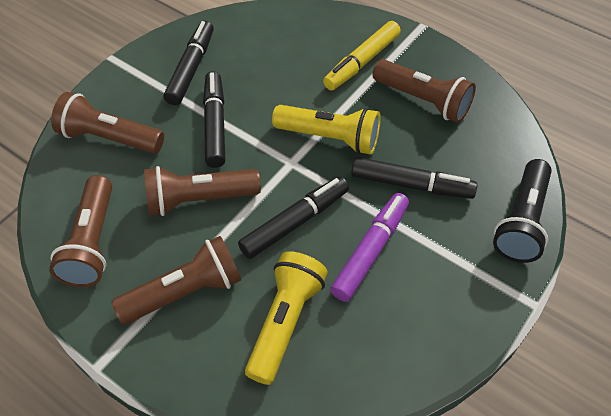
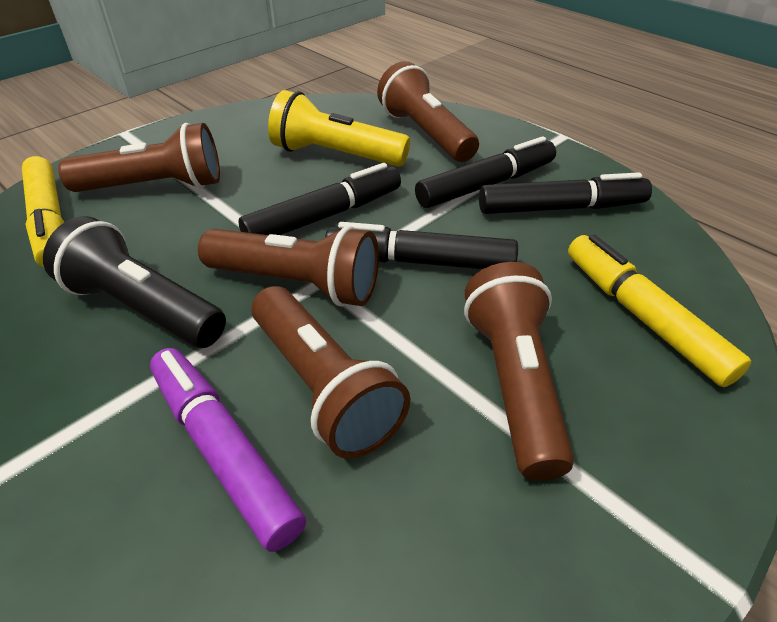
yellow flashlight: 2 -> 1
yellow marker: 1 -> 2

